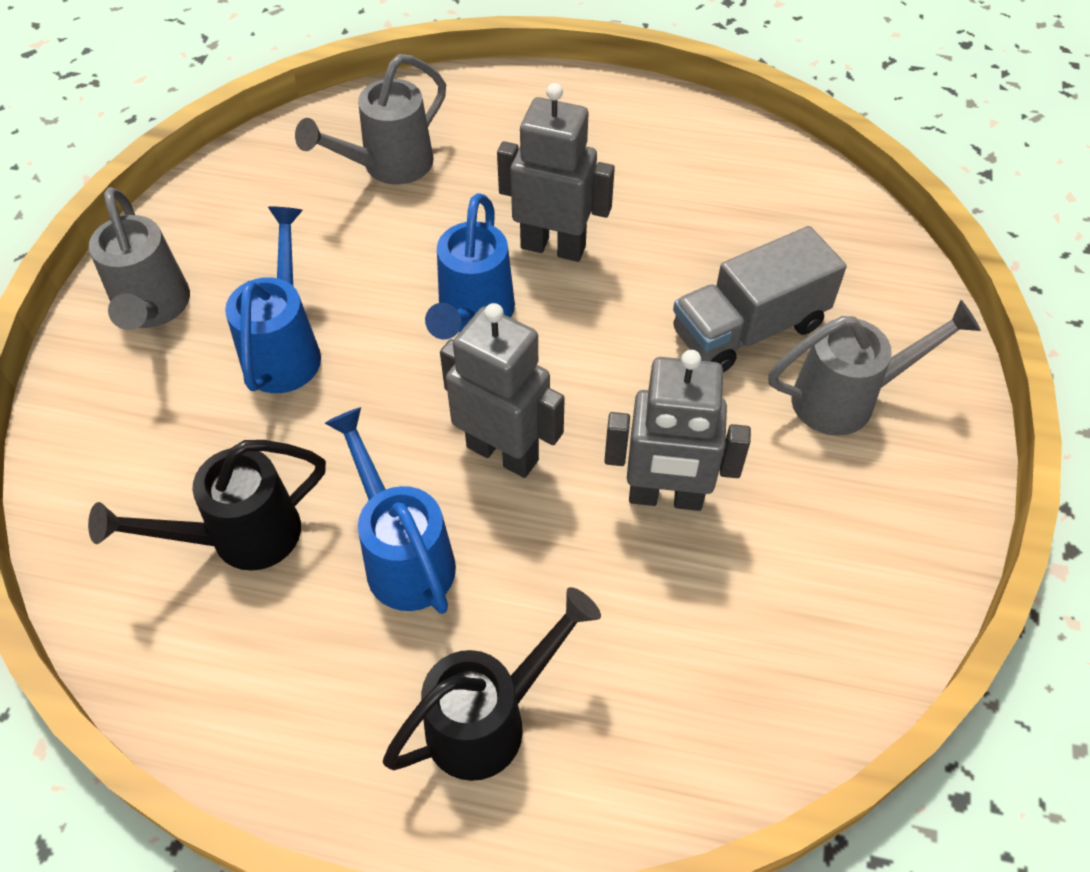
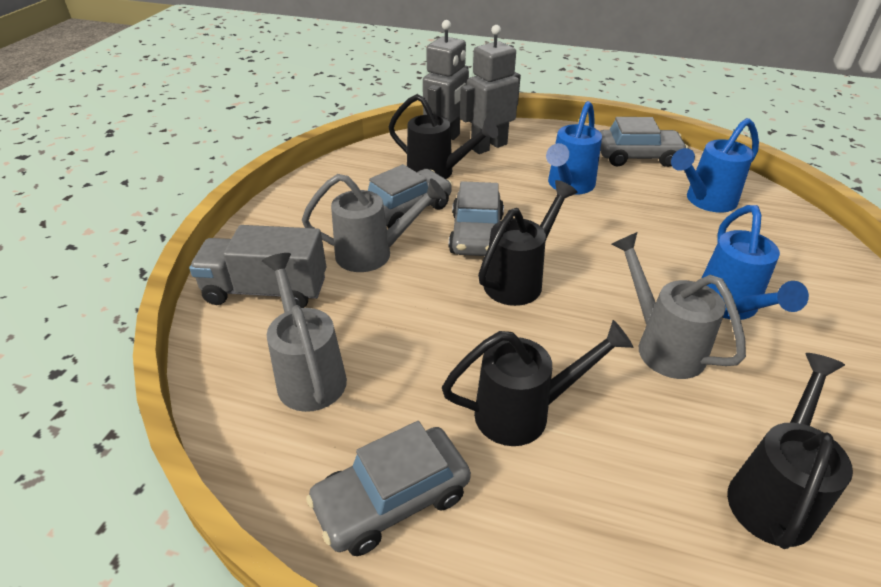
black watering can: 2 -> 4
grey car: 0 -> 4
grey robot: 3 -> 2

